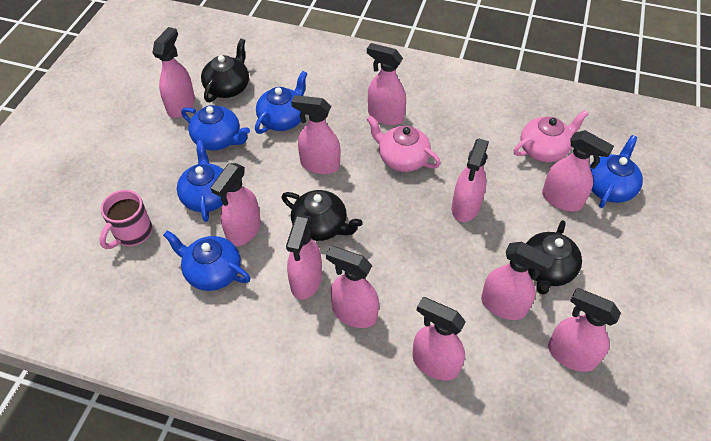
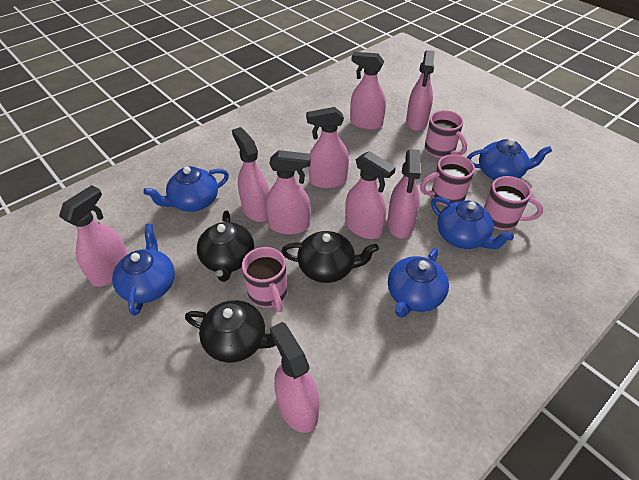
pink mug: 1 -> 4
pink spray bottle: 11 -> 9
pink teapot: 2 -> 0

